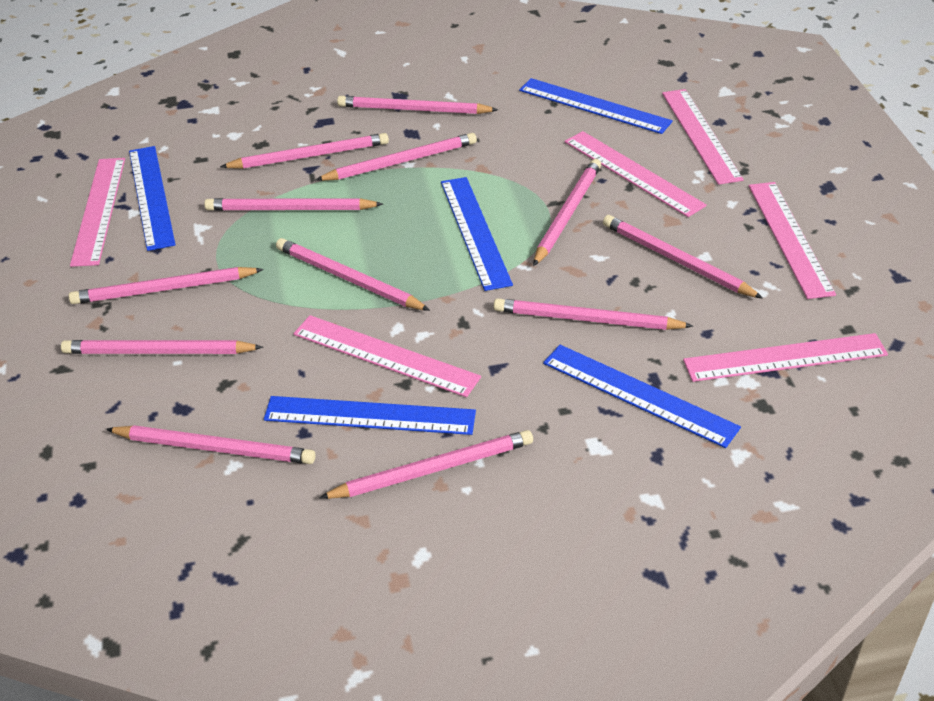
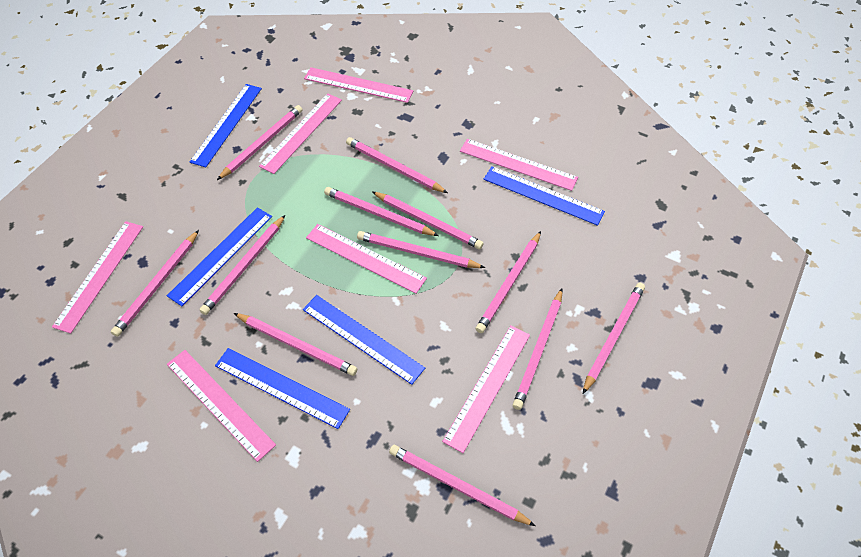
pink ruler: 6 -> 7

